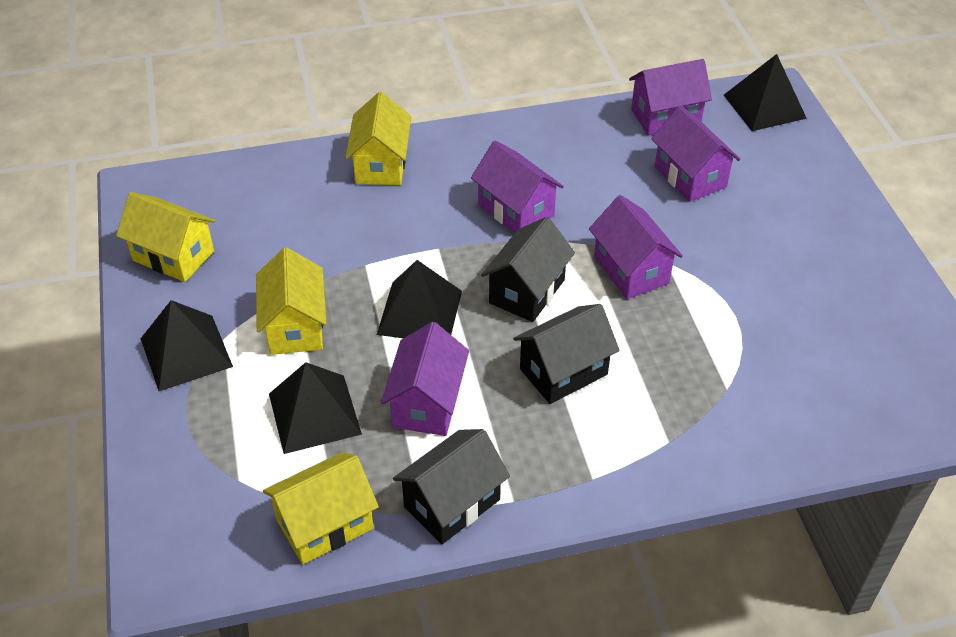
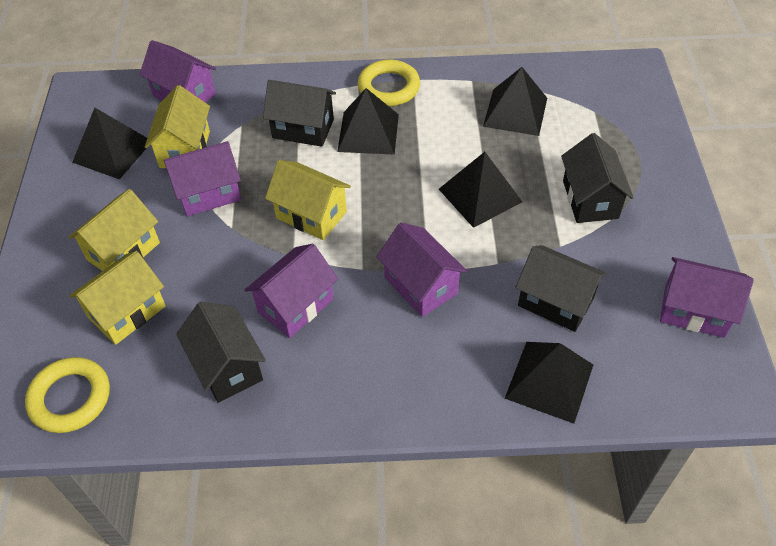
black house: 3 -> 4
black pyramid: 4 -> 5
yellow ring: 0 -> 2

